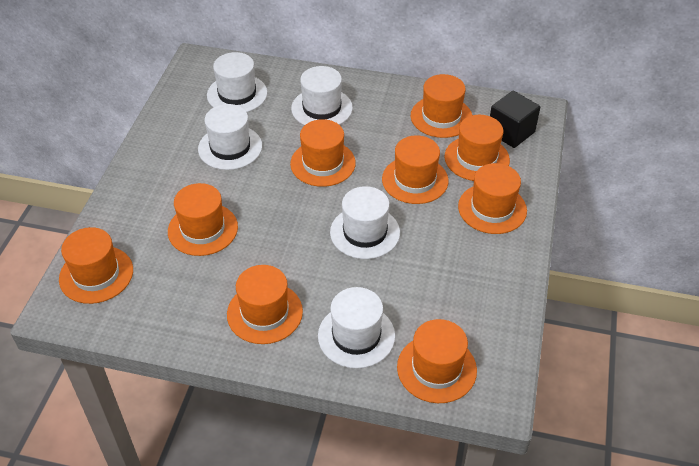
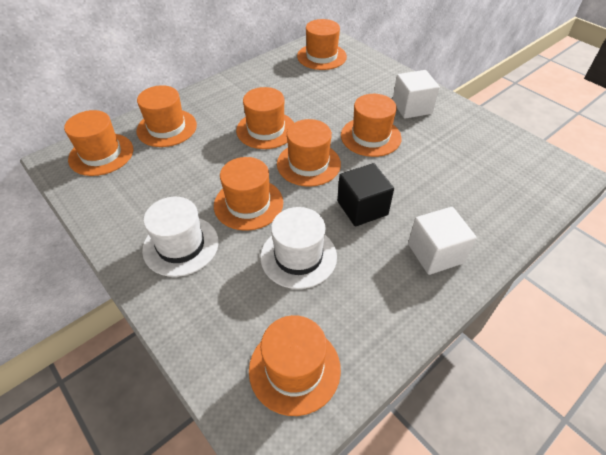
orange hat: 9 -> 8
white cube: 0 -> 2
white hat: 5 -> 2

